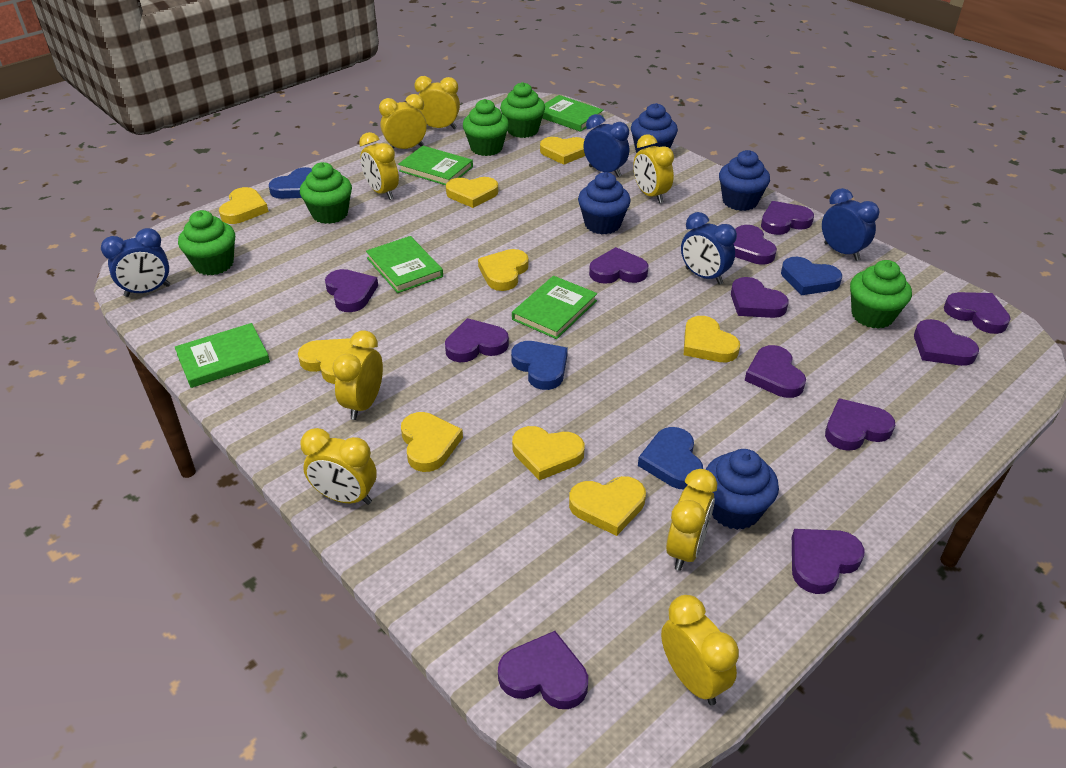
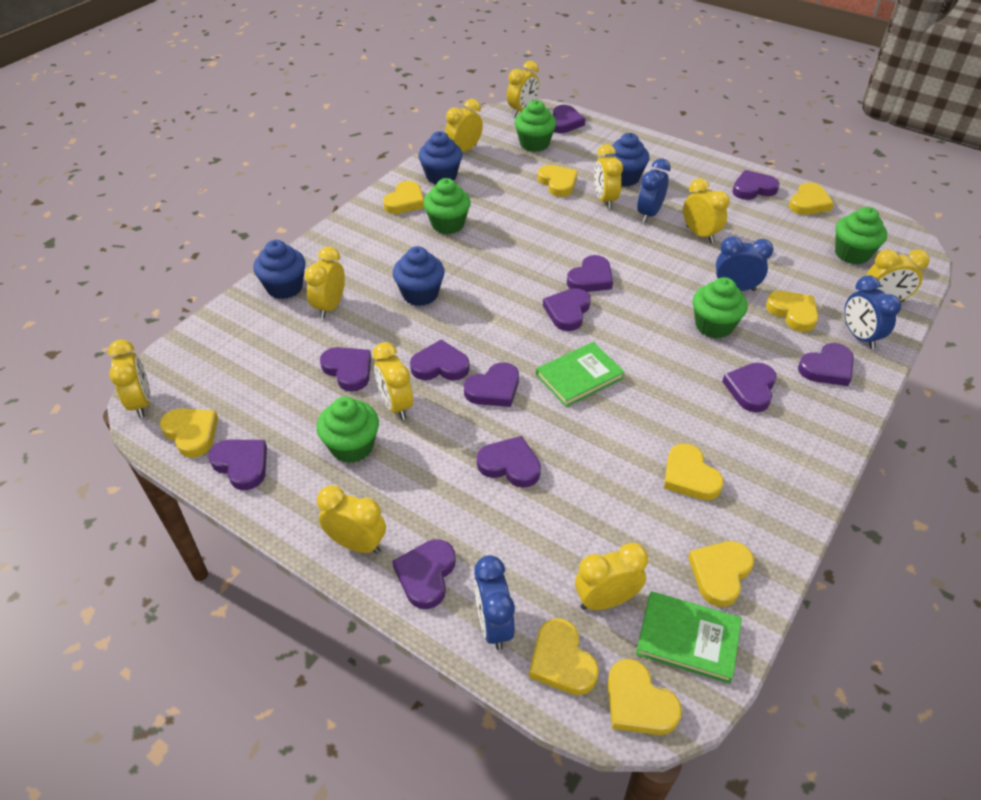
blue heart: 4 -> 0
green book: 5 -> 2
yellow clock: 8 -> 10

